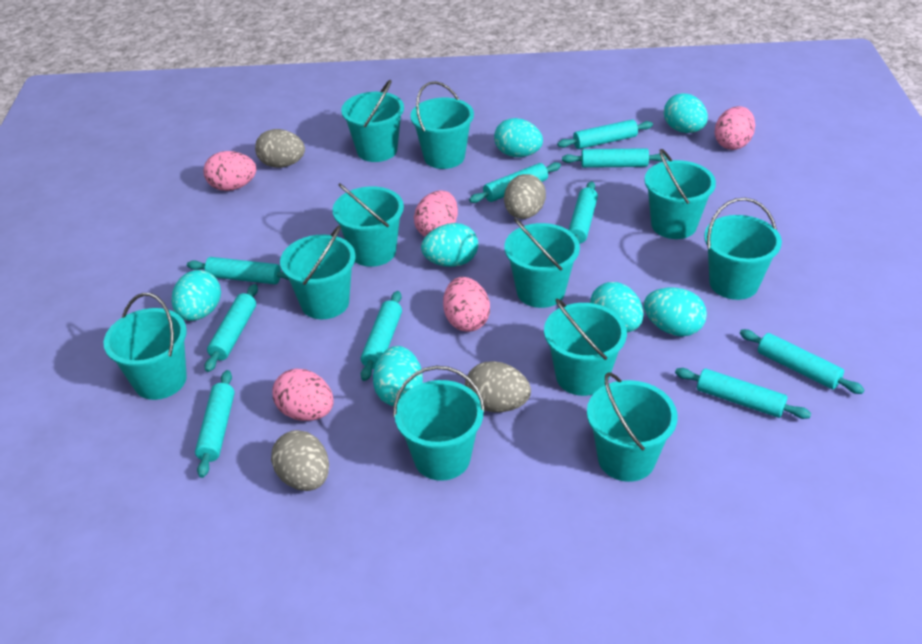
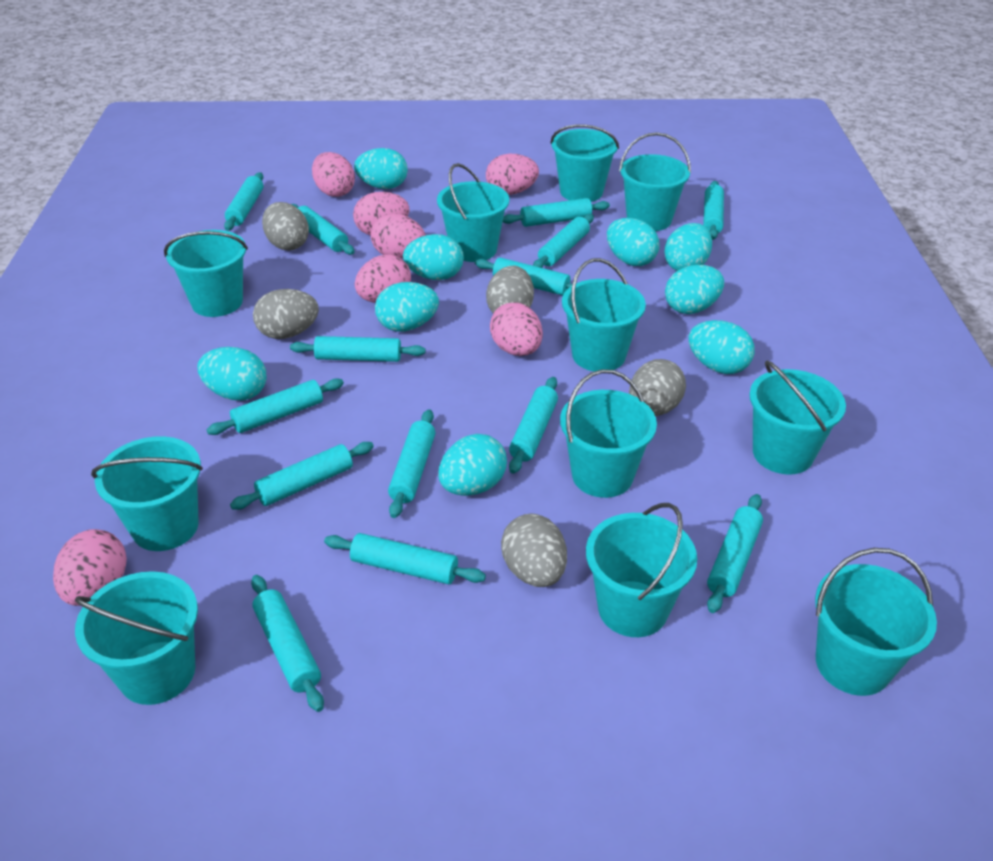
grey egg: 4 -> 5
pink egg: 5 -> 7
turquoise egg: 7 -> 9
turquoise rolling pin: 10 -> 14

